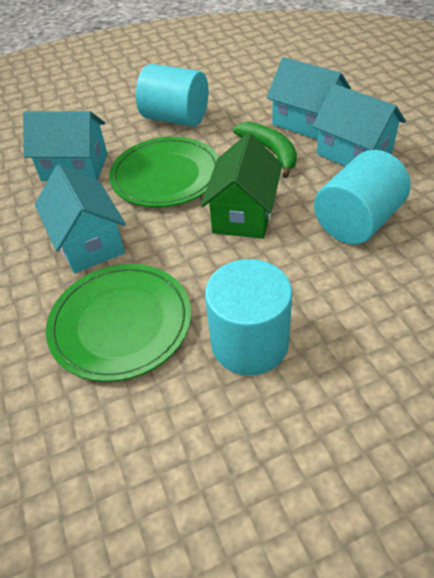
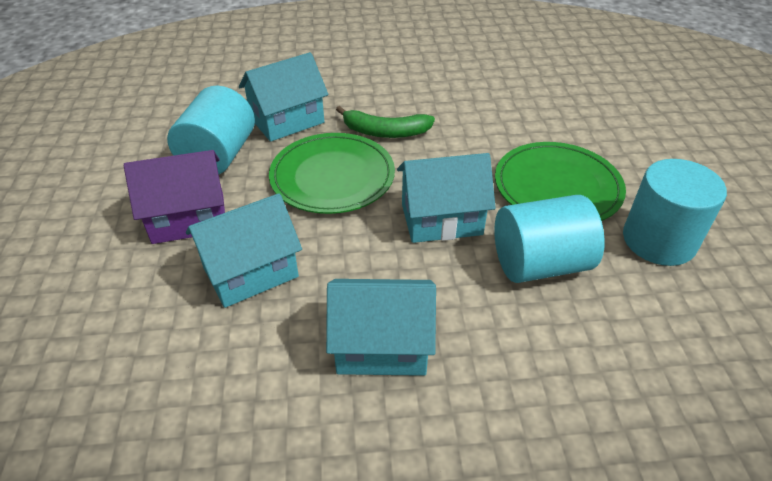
green house: 1 -> 0
purple house: 0 -> 1

